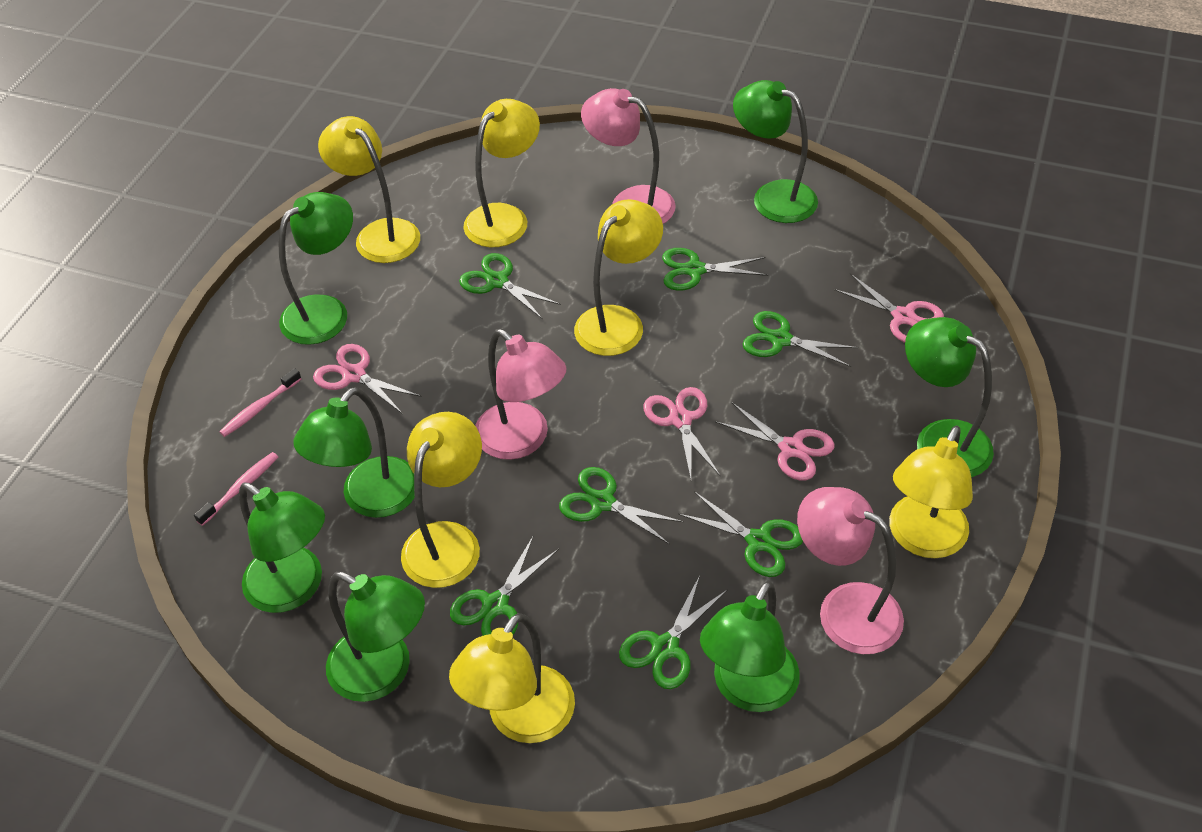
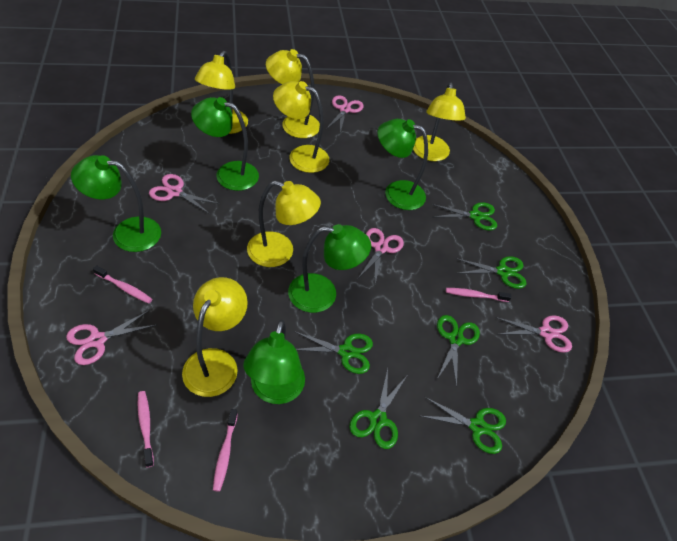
green lamp: 7 -> 5
green scissors: 7 -> 6
pink lamp: 3 -> 0
pink scissors: 4 -> 5
pink toothbrush: 2 -> 4

